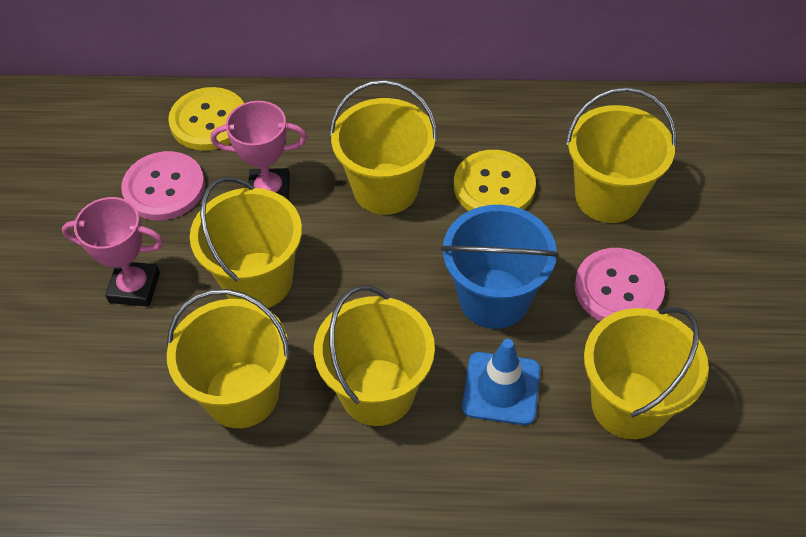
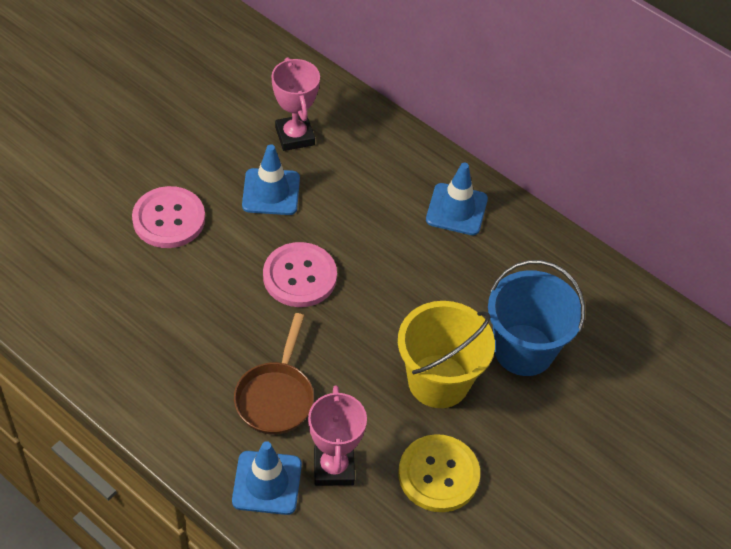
blue traffic cone: 1 -> 3
brown pan: 0 -> 1
yellow bucket: 6 -> 1
yellow button: 2 -> 1

